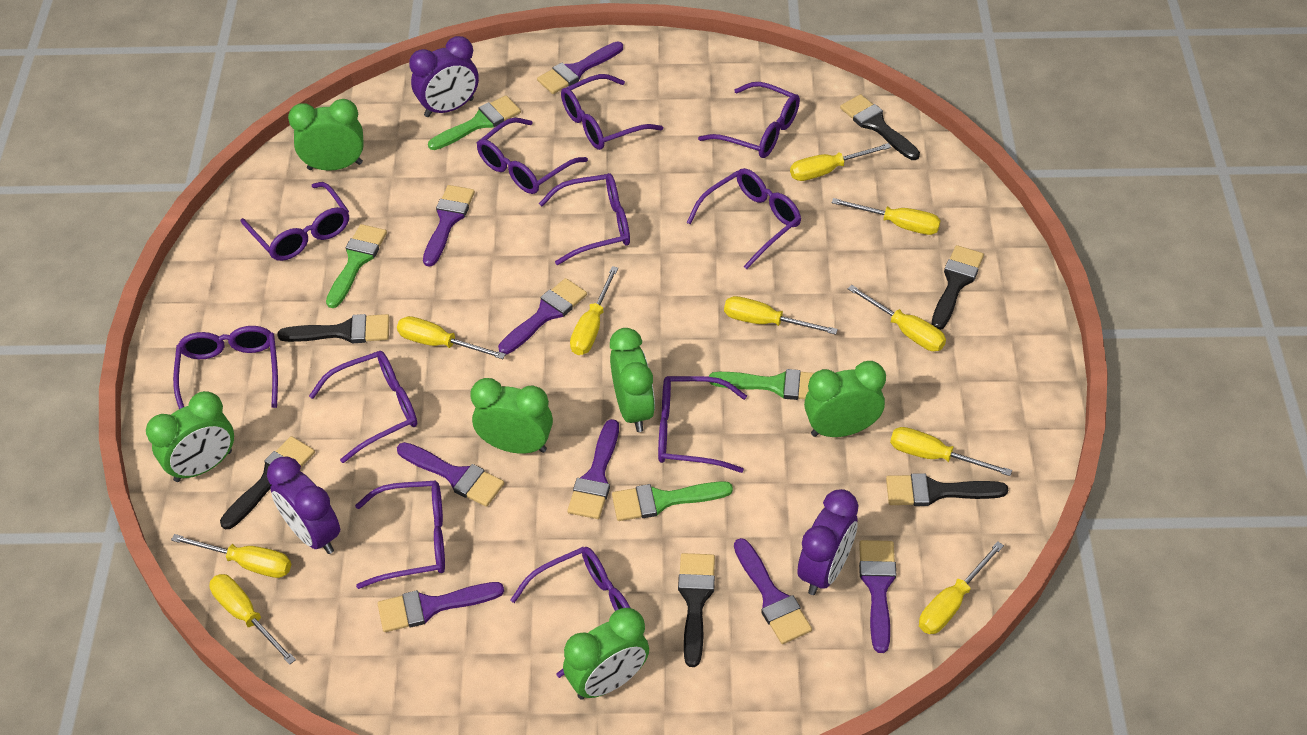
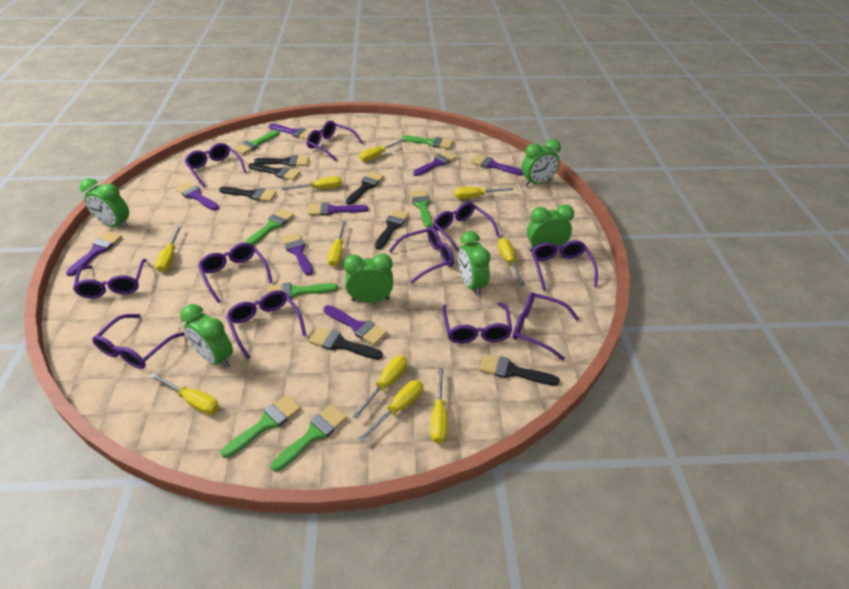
black brush: 6 -> 7
green brush: 4 -> 7
purple clock: 3 -> 0

